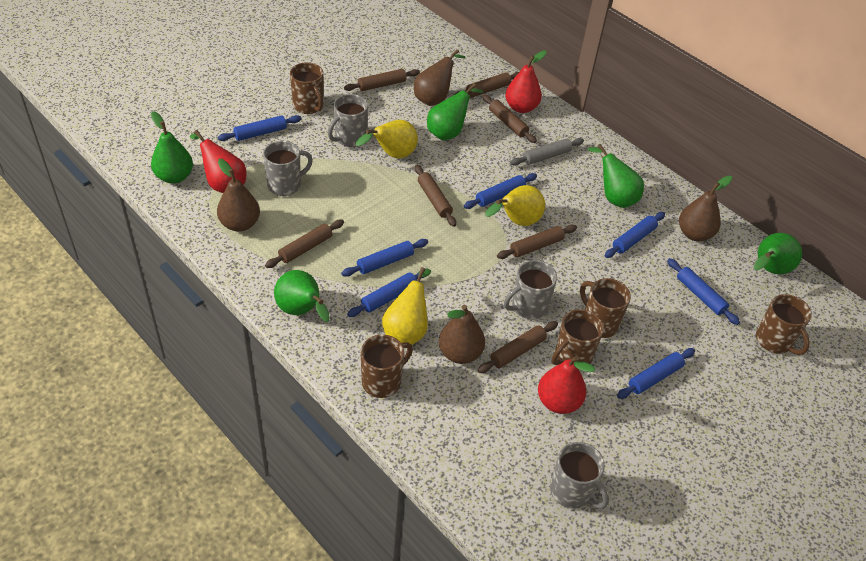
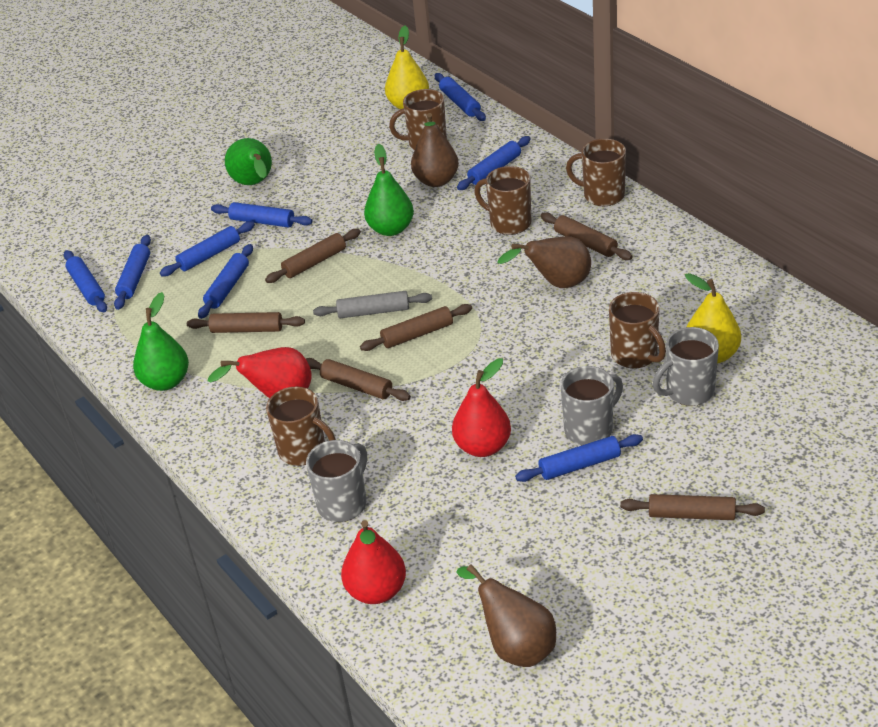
blue rolling pin: 7 -> 8
brown pear: 4 -> 3
brown rolling pin: 7 -> 6
green pear: 5 -> 3
grey mug: 4 -> 3
yellow pear: 3 -> 2

